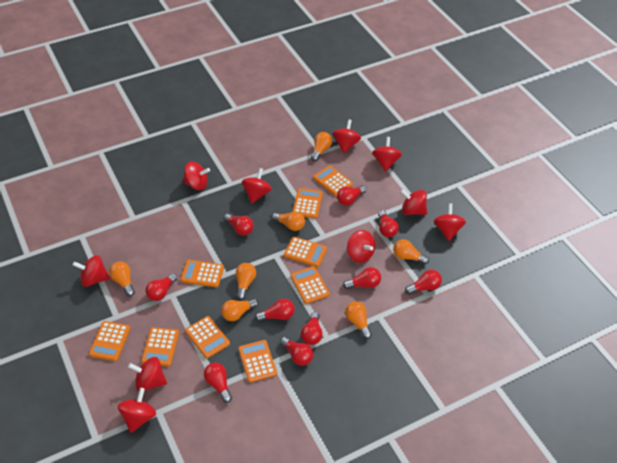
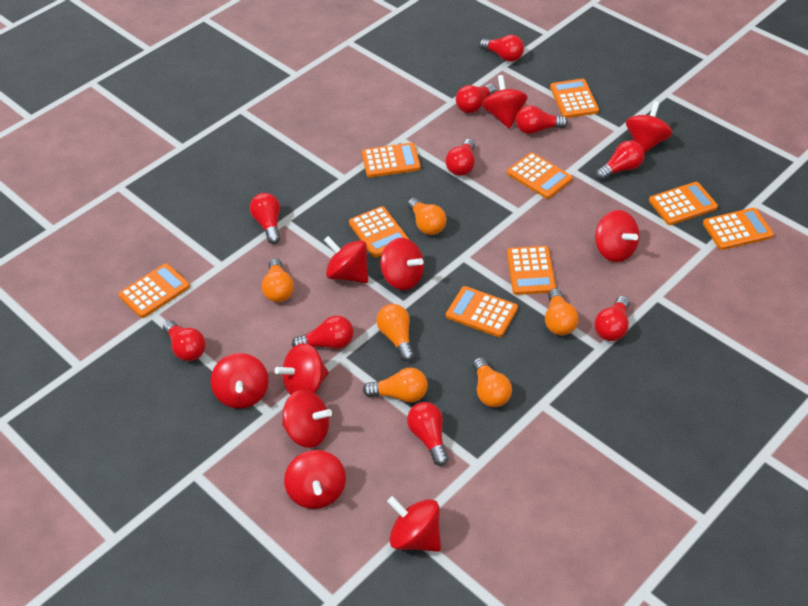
orange light bulb: 7 -> 6

